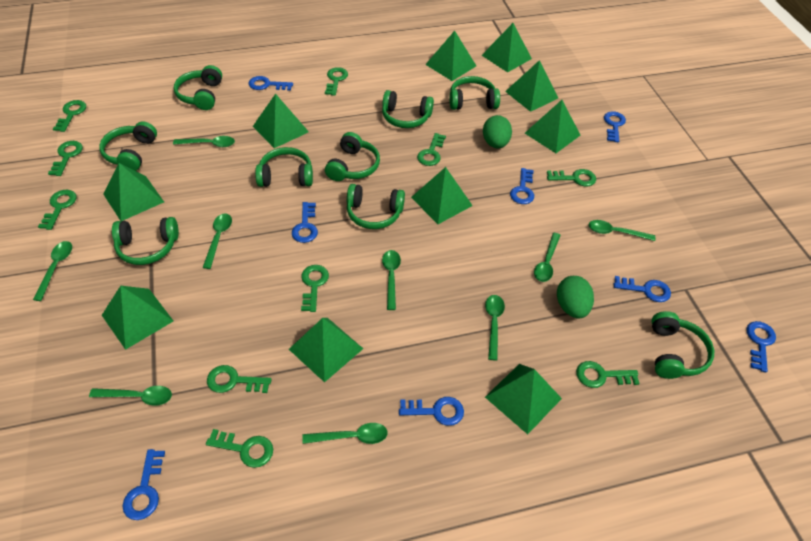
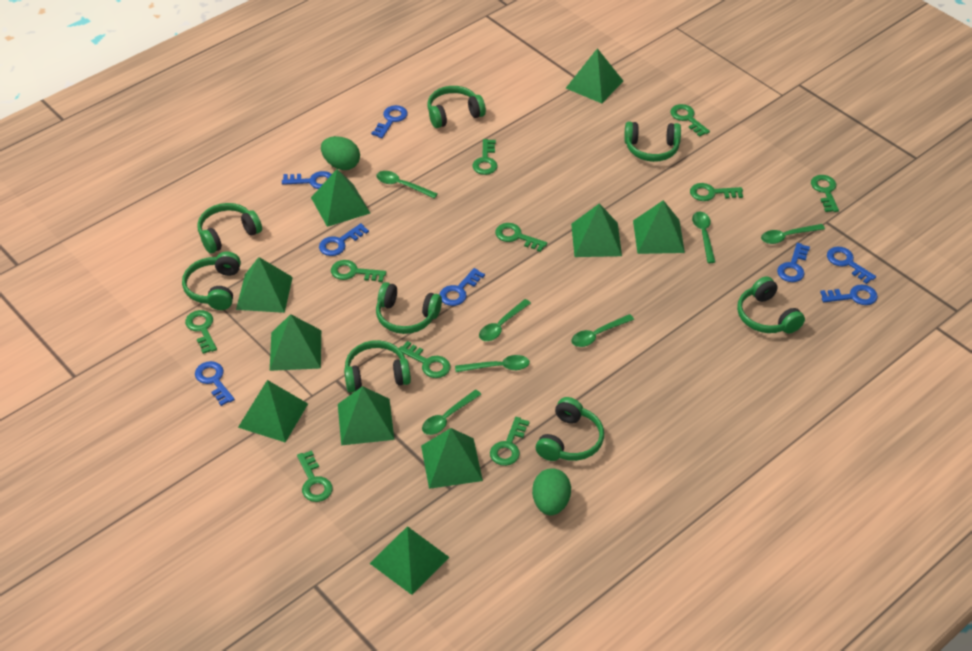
green headphones: 9 -> 8
green spoon: 9 -> 7

